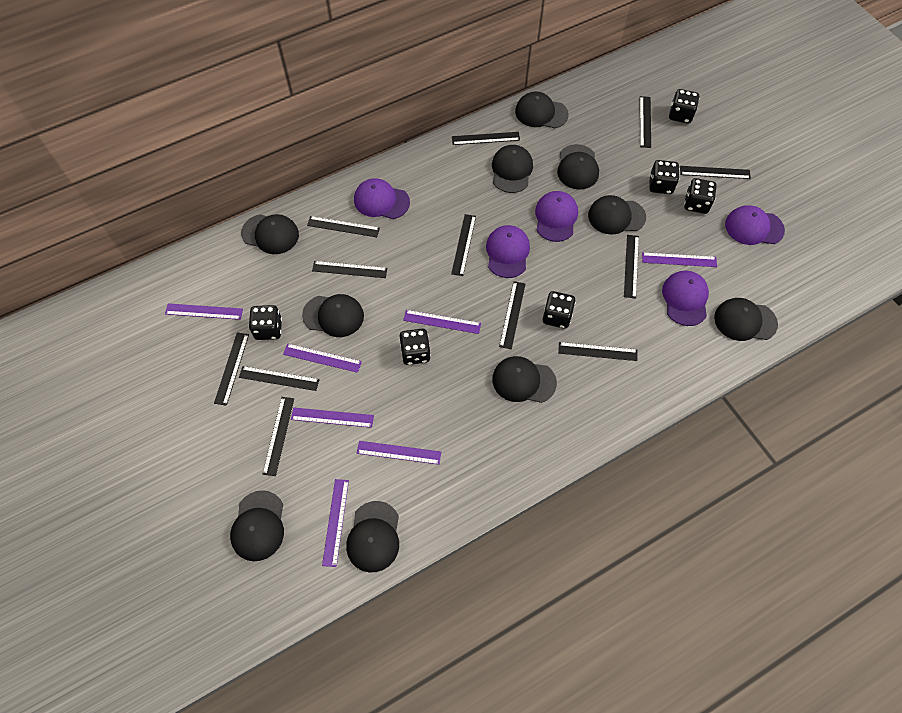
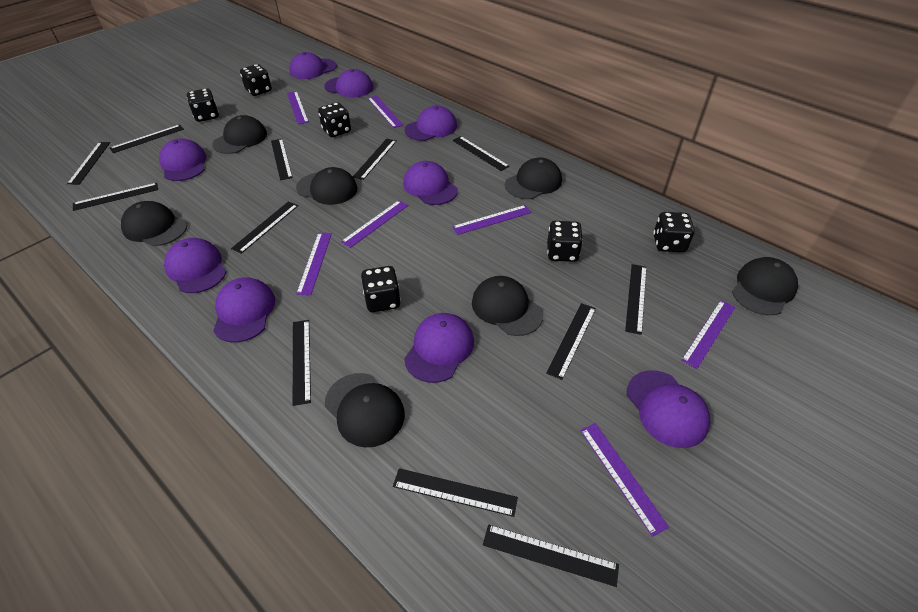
black cap: 10 -> 7
purple cap: 5 -> 9

